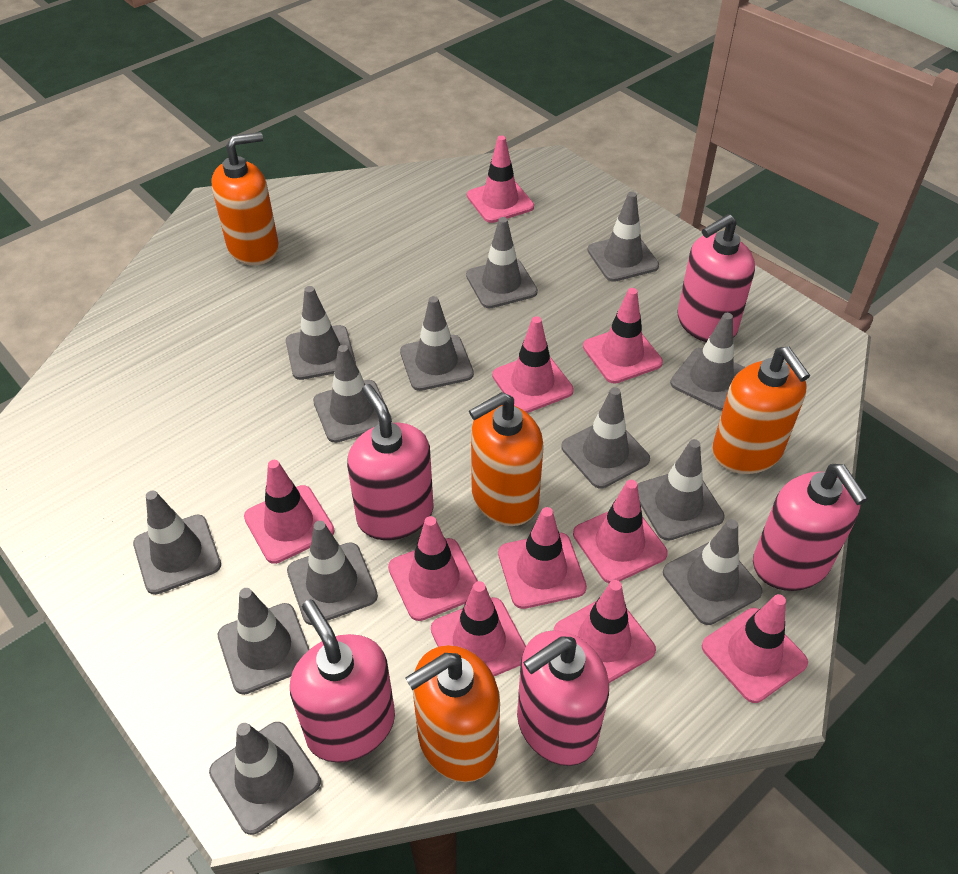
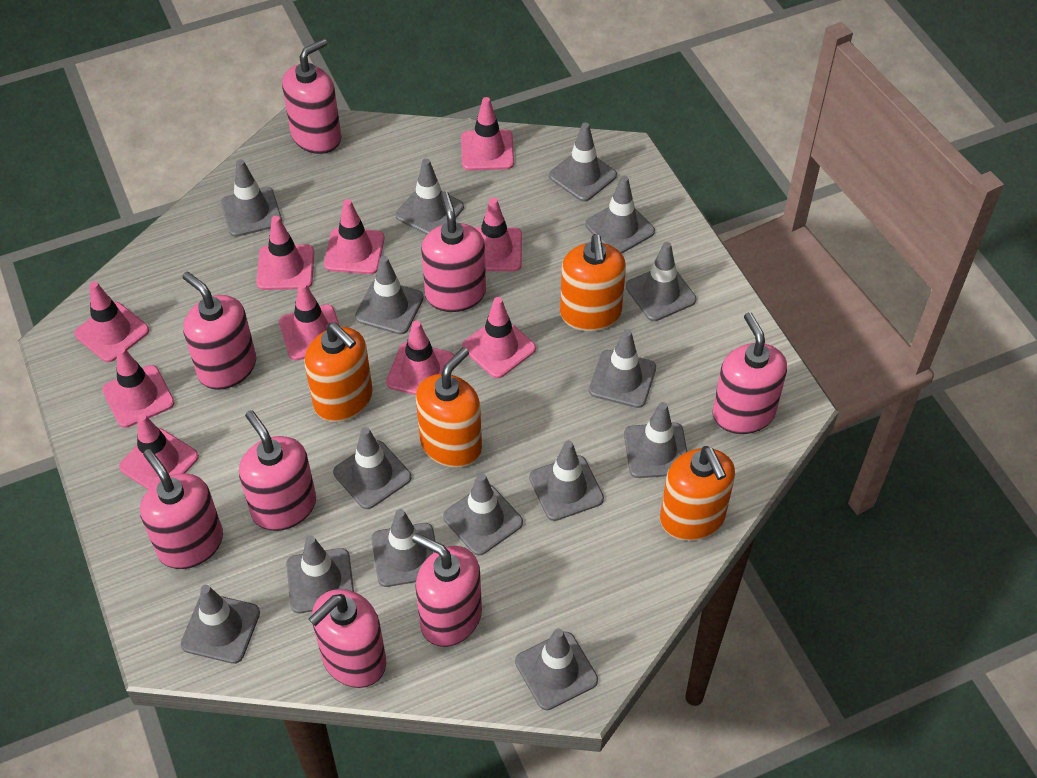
grey traffic cone: 13 -> 15
pink soap dispenser: 5 -> 8

